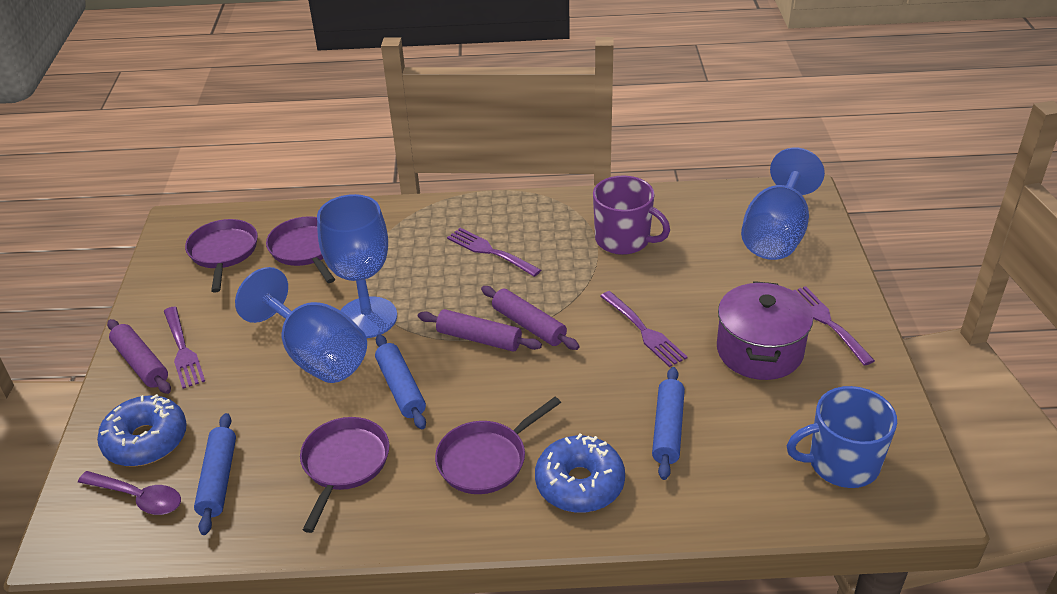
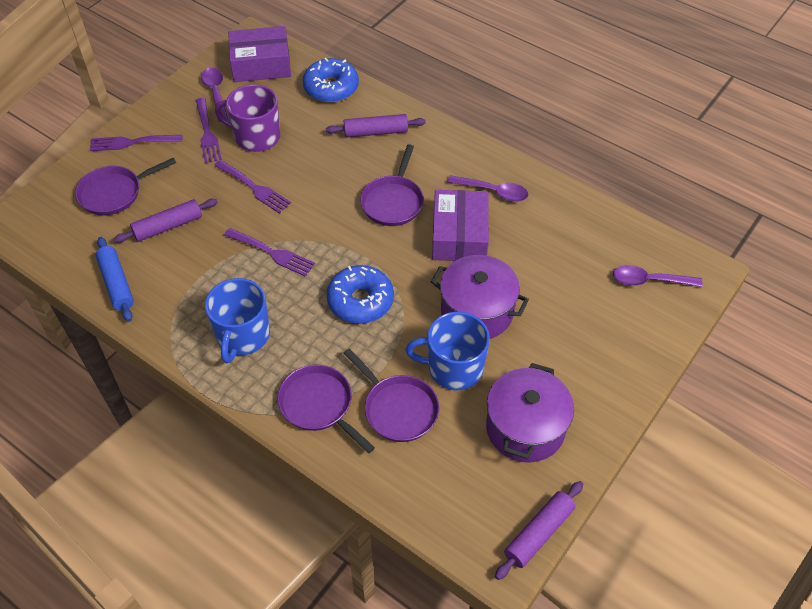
blue goblet: 3 -> 0
blue mug: 1 -> 2
blue rolling pin: 3 -> 1
purple box: 0 -> 2
purple pot: 1 -> 2
purple spoon: 1 -> 3

